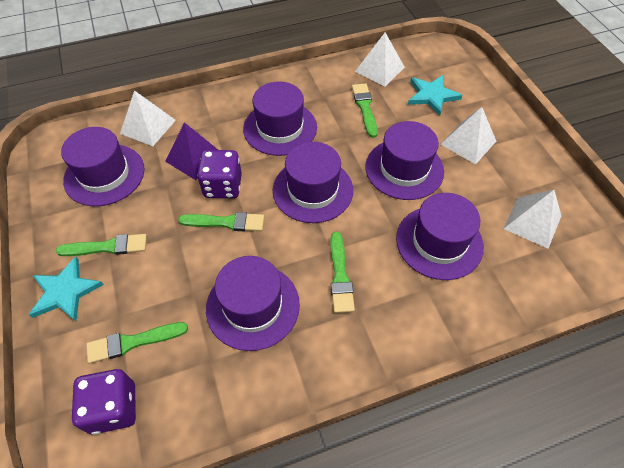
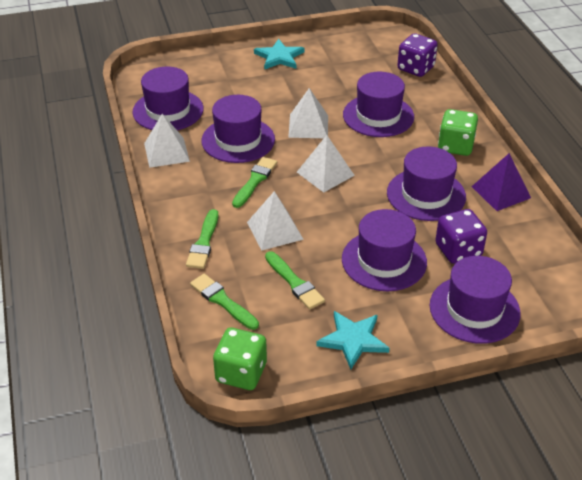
green brush: 5 -> 4
green dice: 0 -> 2

